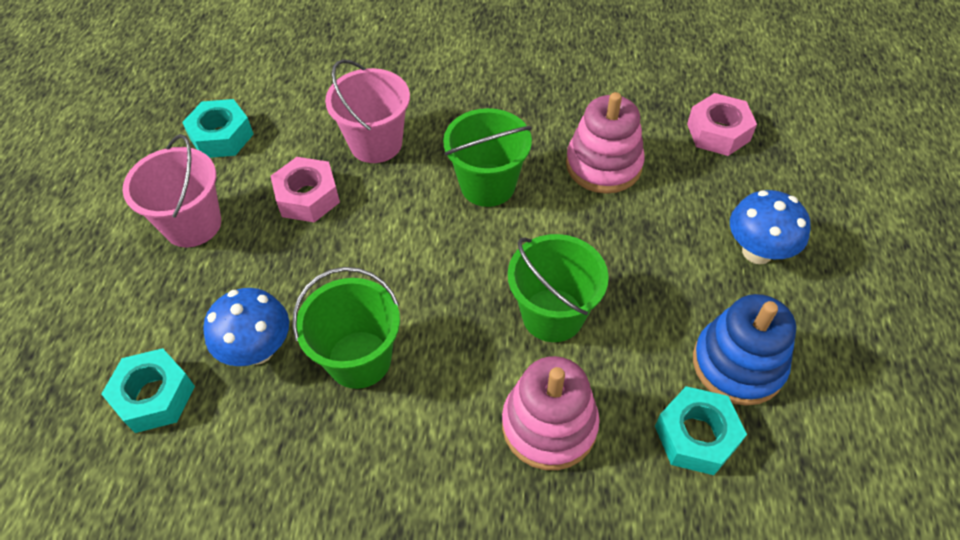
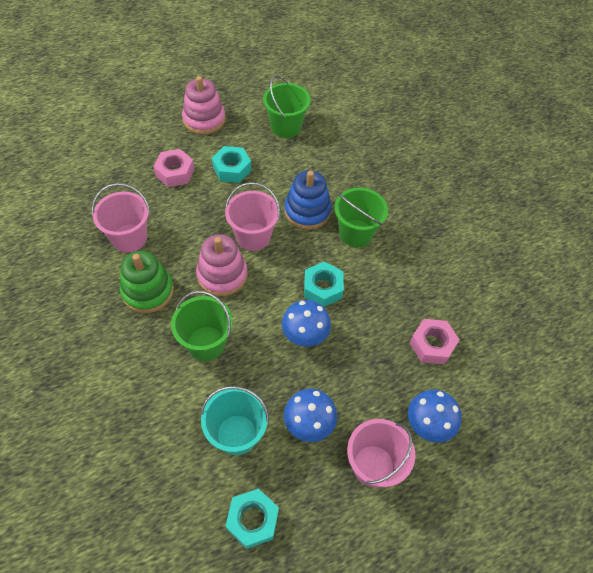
blue mushroom: 2 -> 3
green stacking toy: 0 -> 1
pink bucket: 2 -> 3
turquoise bucket: 0 -> 1

